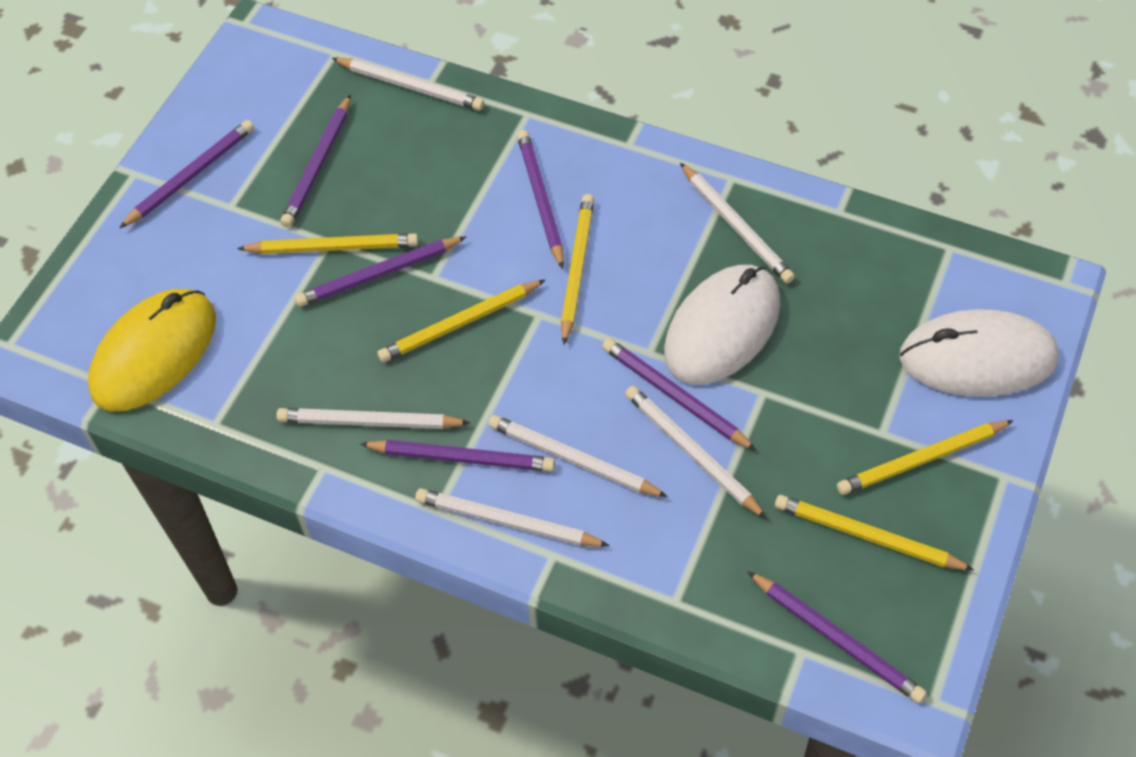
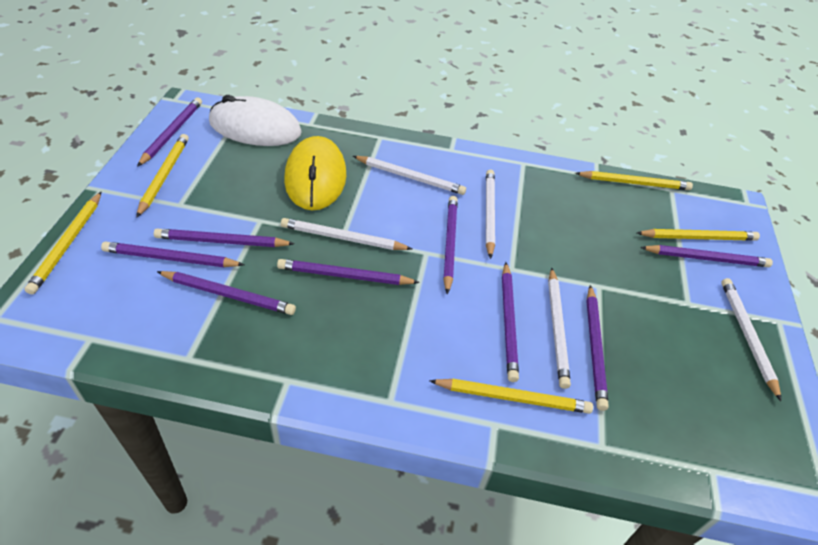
purple pencil: 7 -> 9
white mouse: 2 -> 1
white pencil: 6 -> 5

